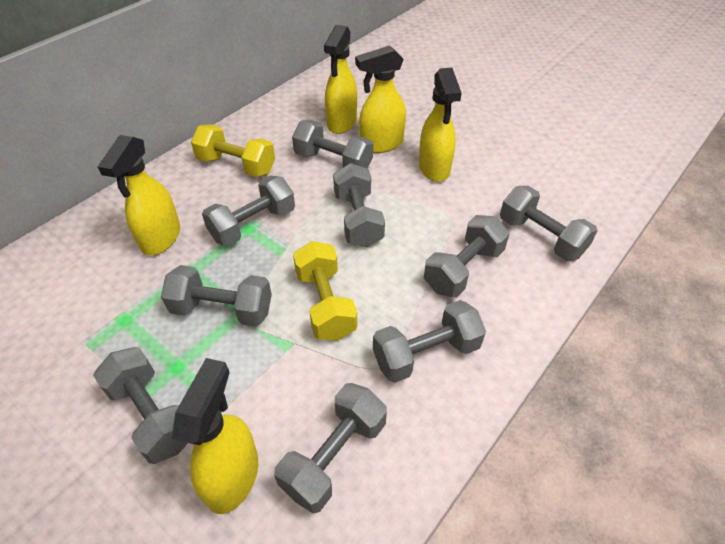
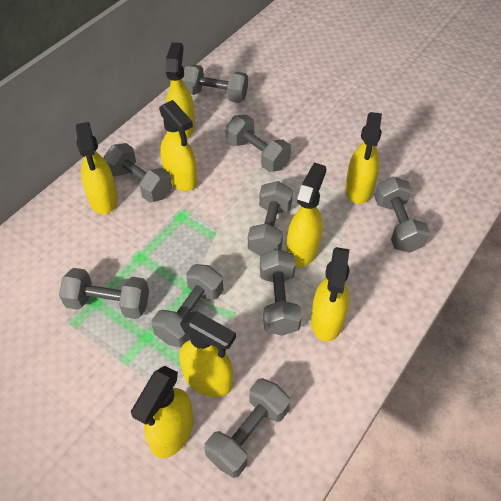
yellow dumbbell: 2 -> 0
yellow spray bottle: 5 -> 8

